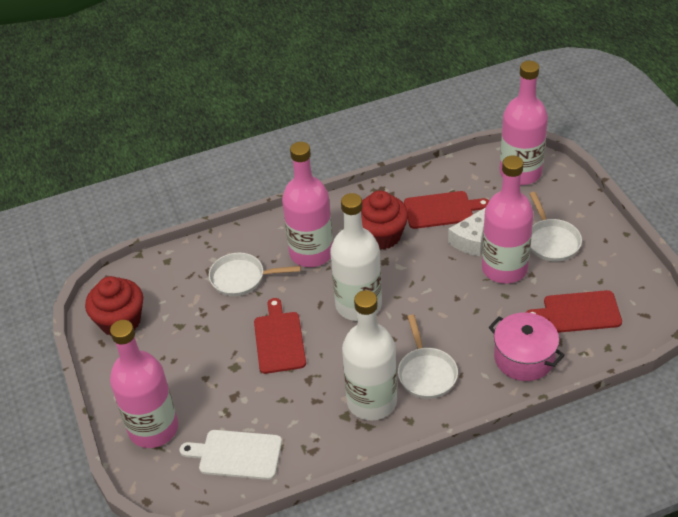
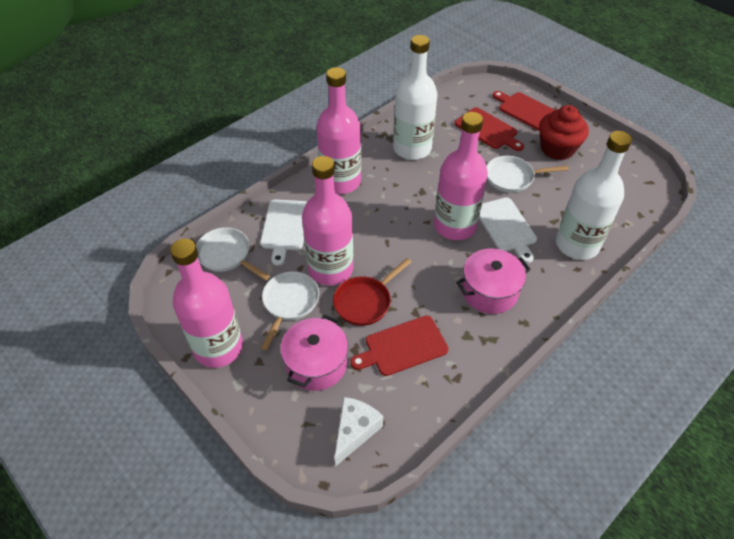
pink pot: 1 -> 2
red cupcake: 2 -> 1
red pan: 0 -> 1
white cutting board: 1 -> 2

